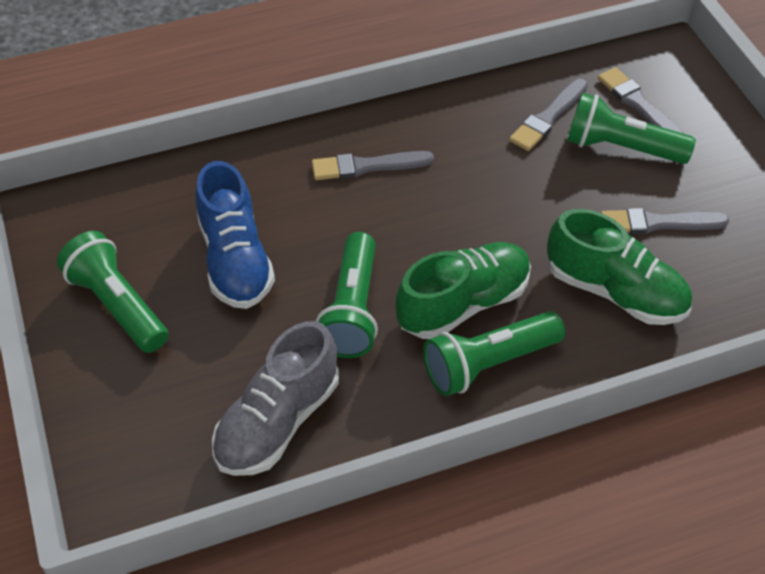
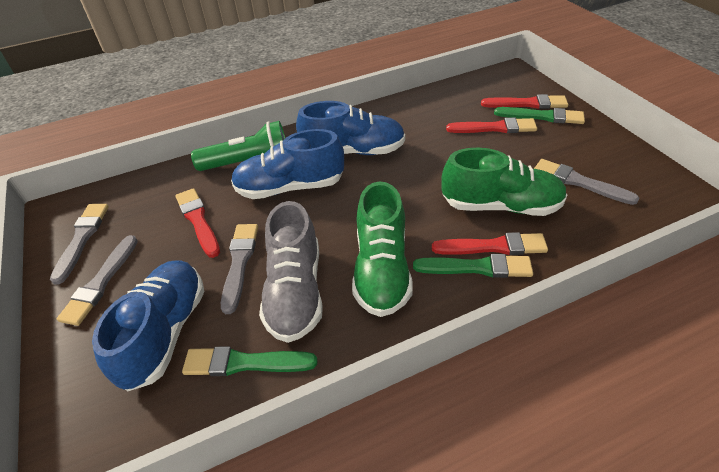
blue shoe: 1 -> 3
green brush: 0 -> 3
green flashlight: 4 -> 1
red brush: 0 -> 4

